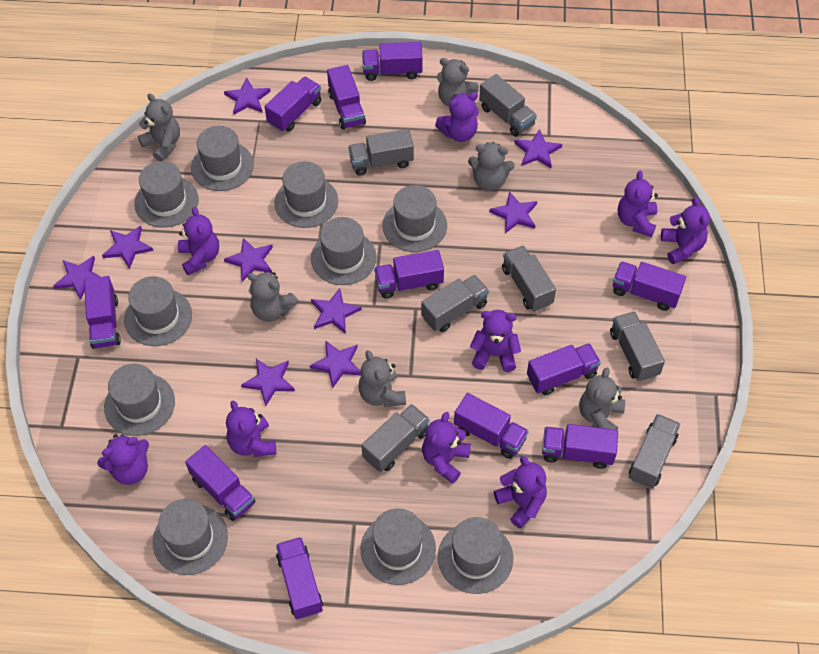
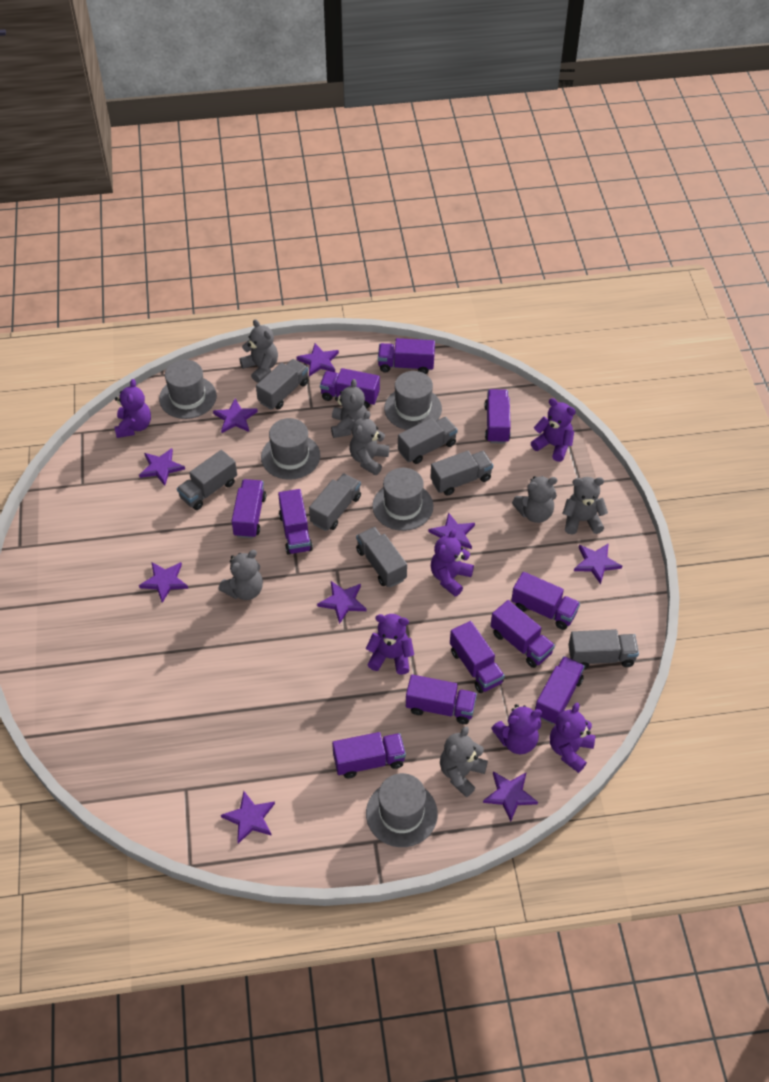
grey hat: 10 -> 5
grey teddy bear: 6 -> 7
purple teddy bear: 9 -> 6

